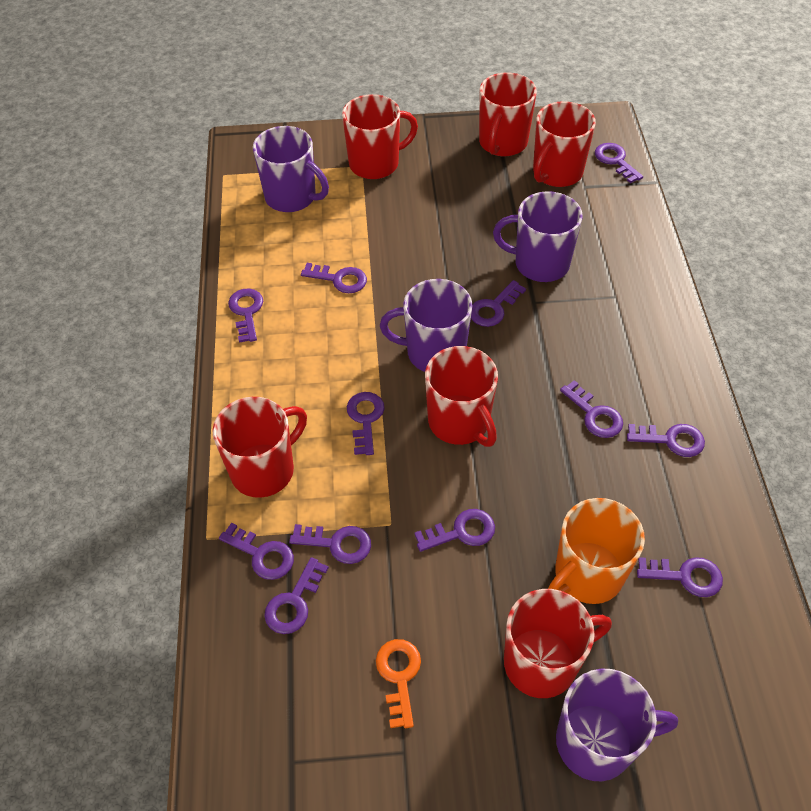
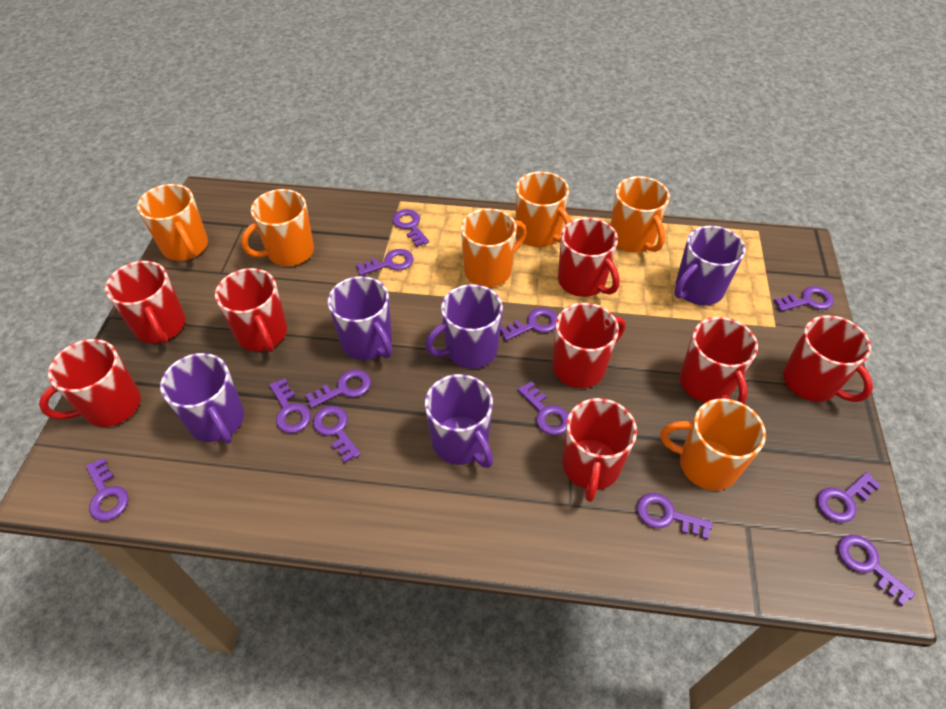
orange key: 1 -> 0
orange mug: 1 -> 6
purple mug: 4 -> 5
red mug: 6 -> 8

